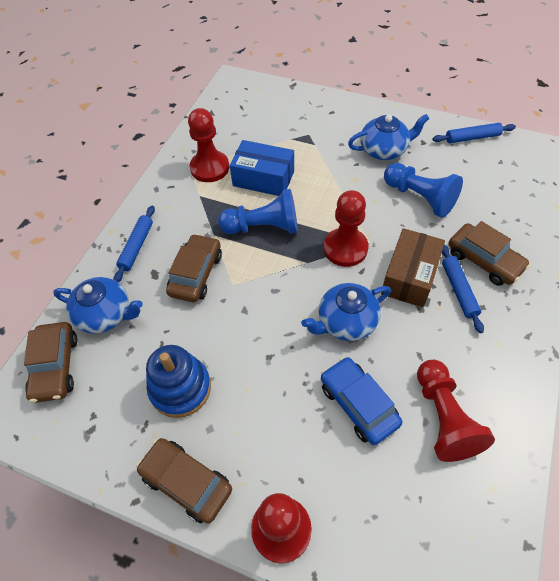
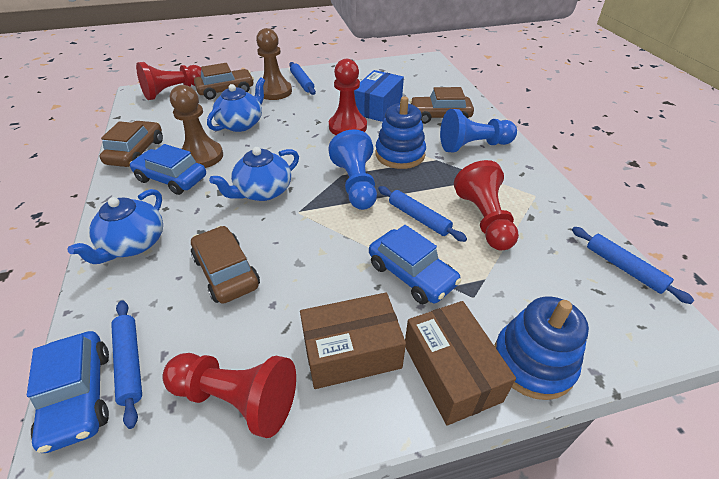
blue car: 1 -> 3
blue rolling pin: 3 -> 4
blue stacking toy: 1 -> 2
brown box: 1 -> 2
brown pawn: 0 -> 2

